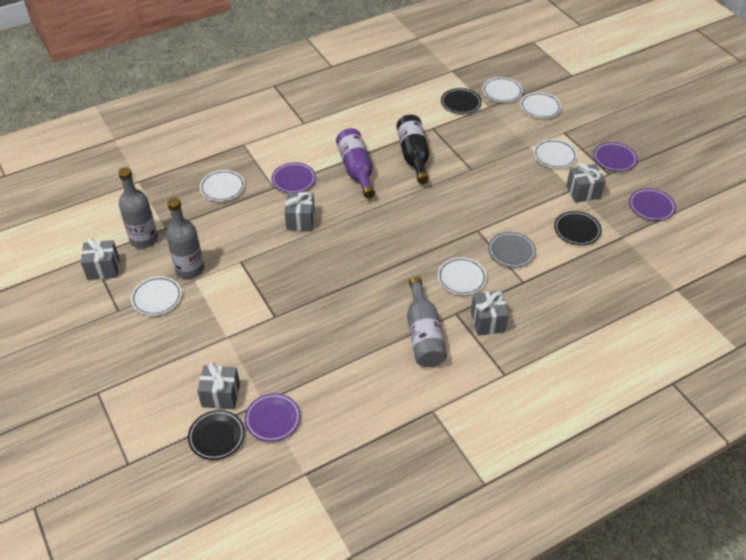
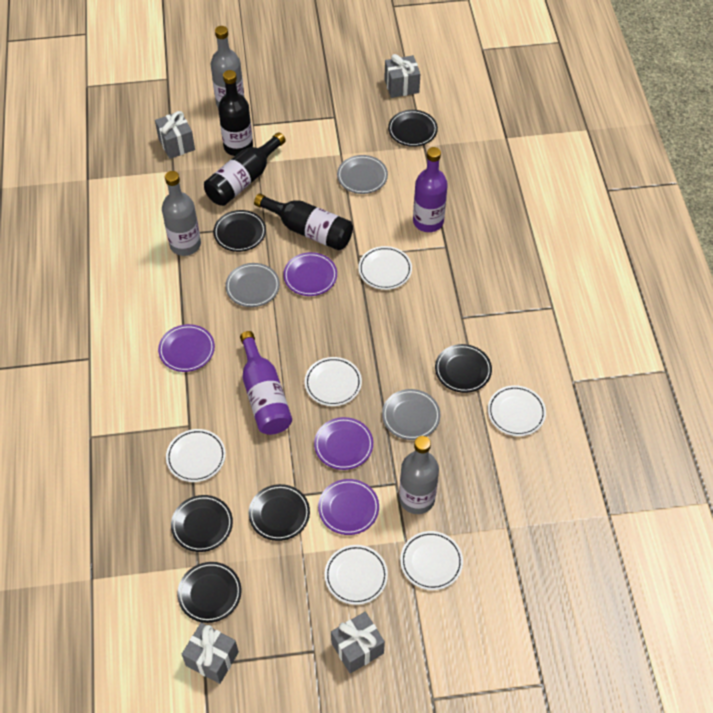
black bottle: 1 -> 3
black plate: 3 -> 6
grey gift: 5 -> 4
grey plate: 1 -> 3
purple bottle: 1 -> 2

